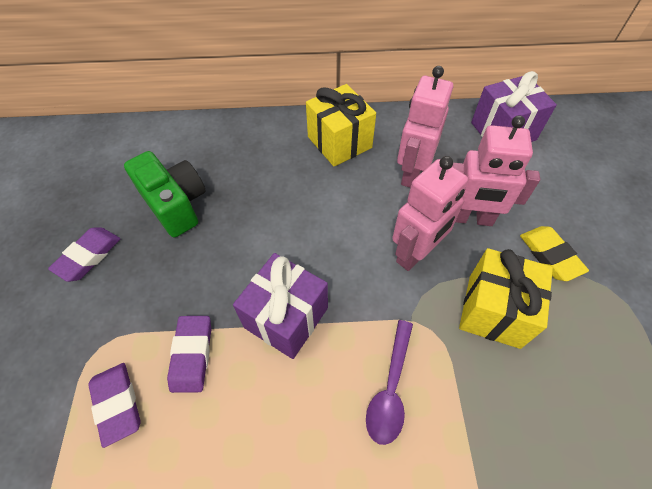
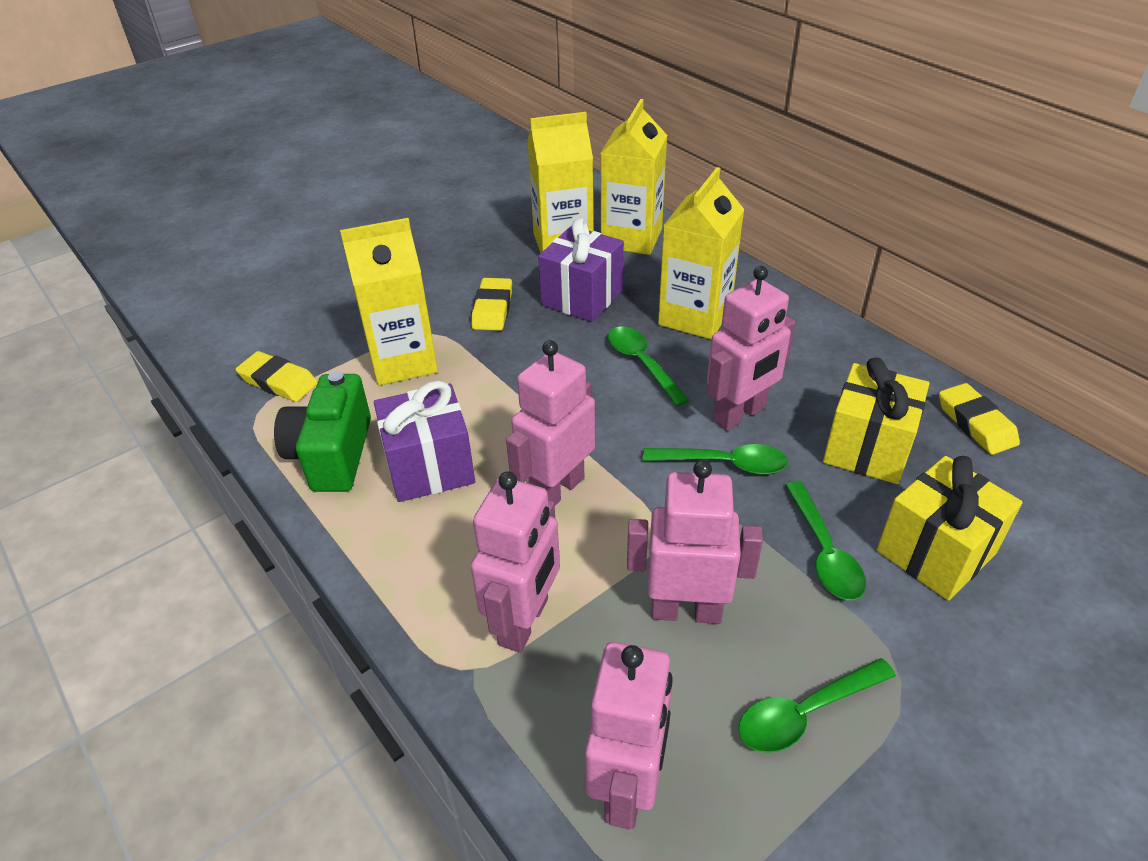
green spoon: 0 -> 4
pink robot: 3 -> 5
purple eraser: 3 -> 0
purple spoon: 1 -> 0
yellow carton: 0 -> 4
yellow eraser: 1 -> 3

